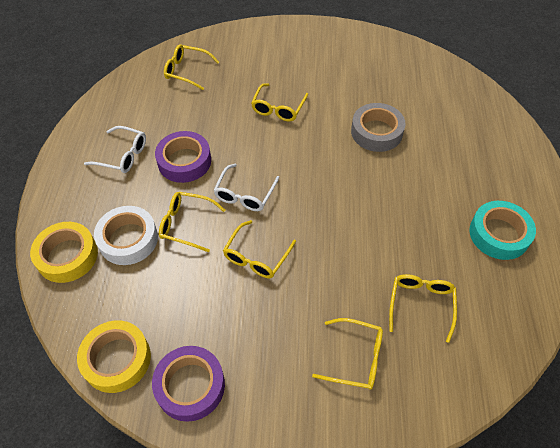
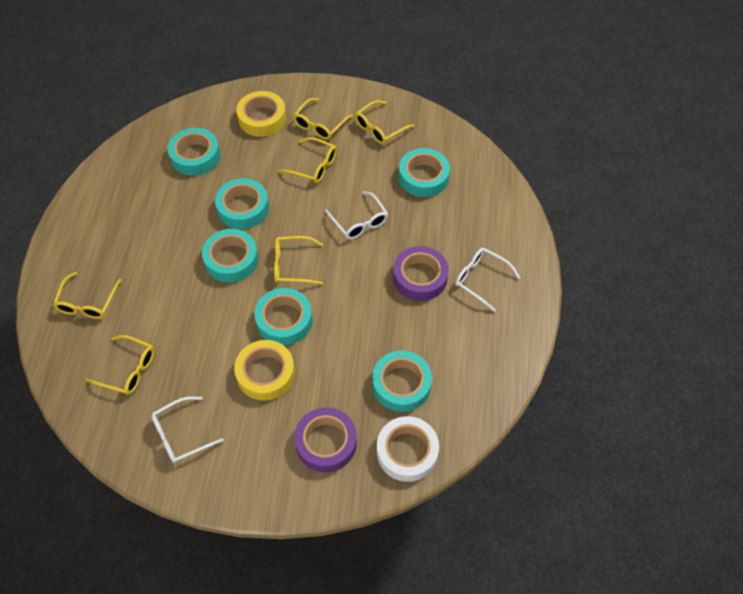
grey tape: 1 -> 0
turquoise tape: 1 -> 6
white glasses: 2 -> 3

